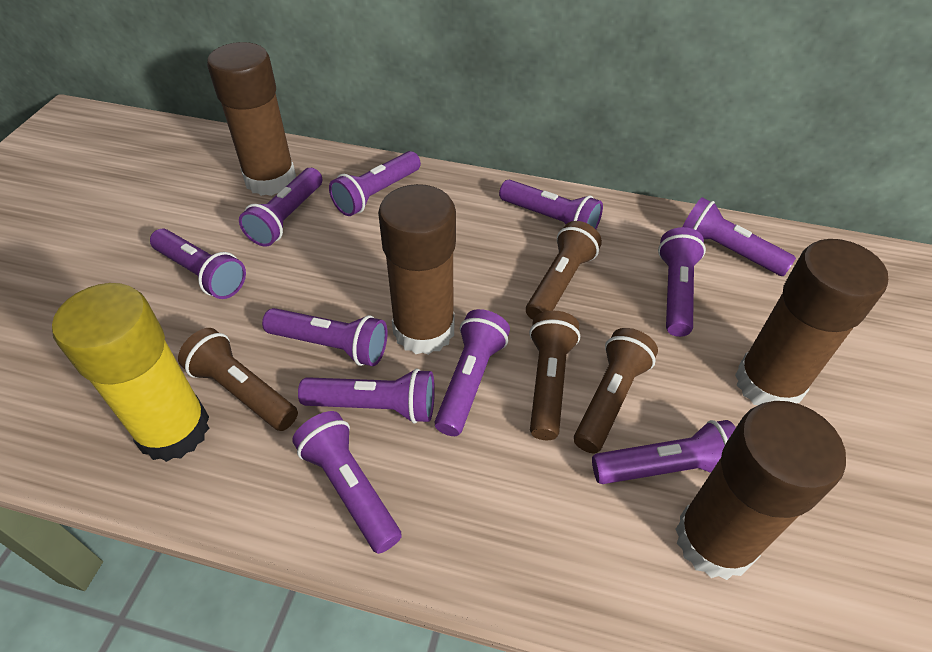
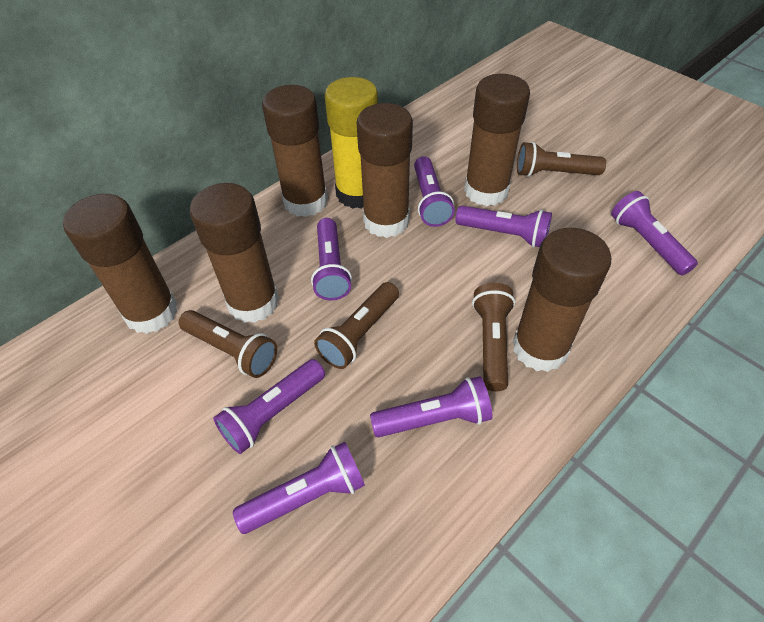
brown glue stick: 4 -> 6
purple flashlight: 11 -> 7

